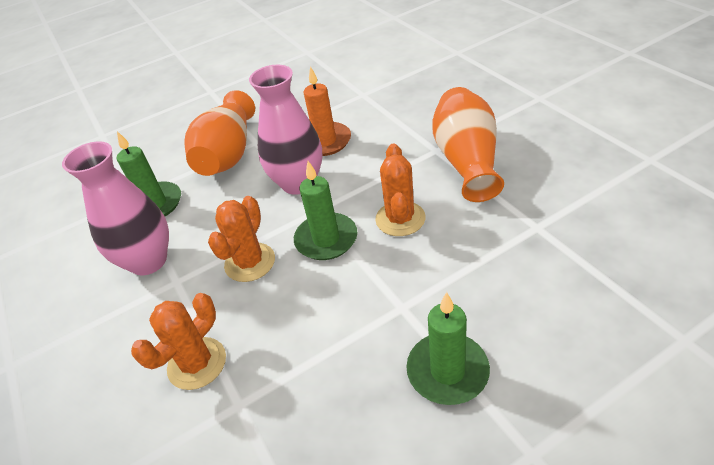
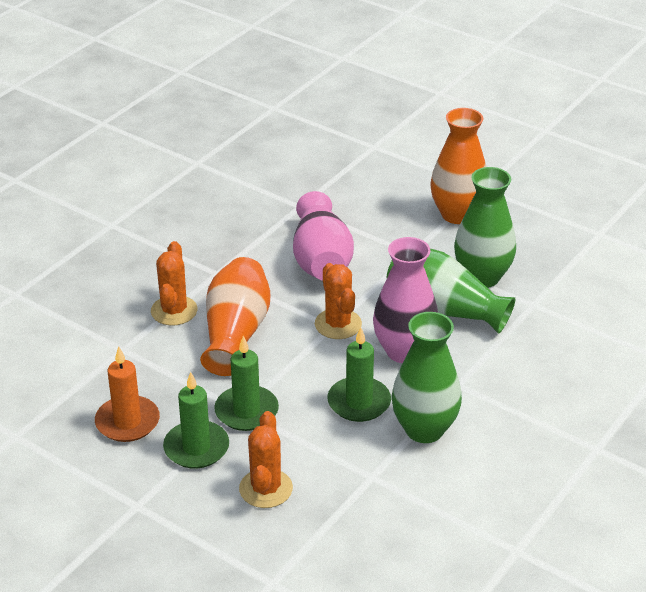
green vase: 0 -> 3

